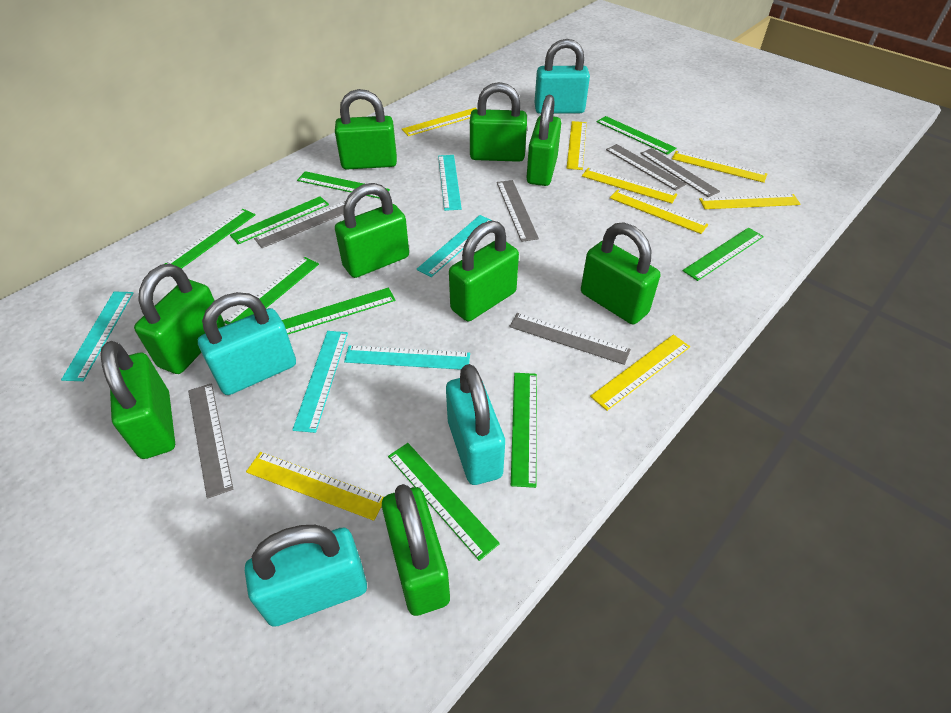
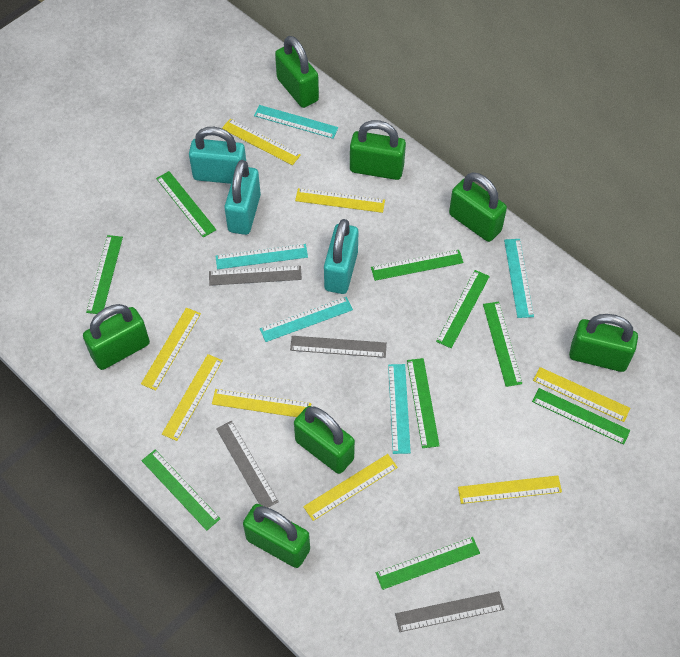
green padlock: 9 -> 7
grey ruler: 6 -> 4
turquoise padlock: 4 -> 3

